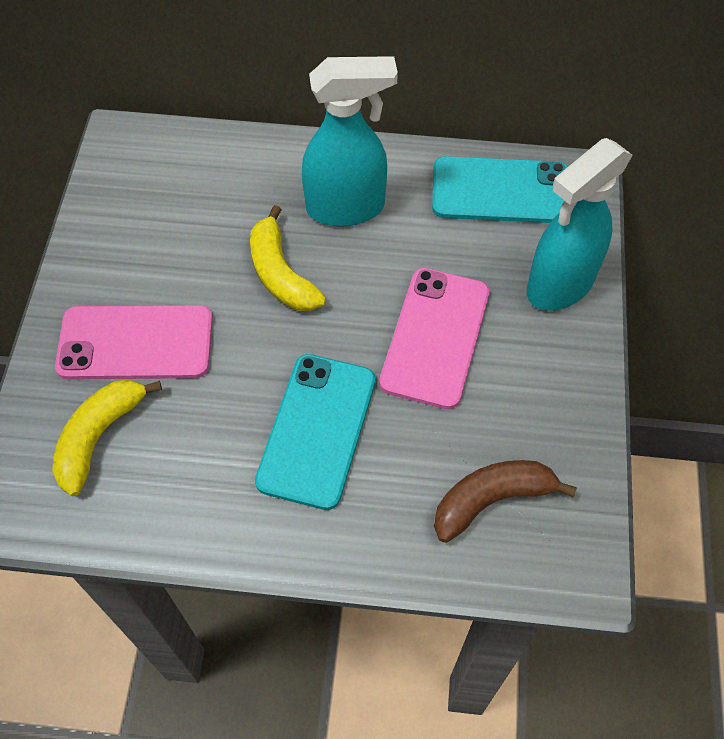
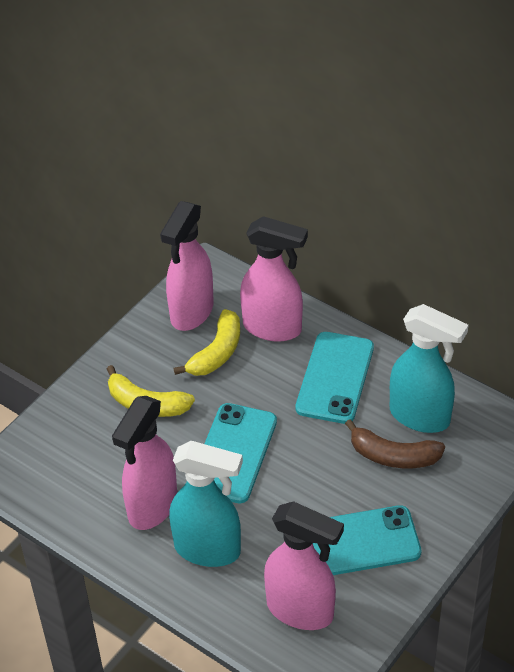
pink phone: 2 -> 0
pink spray bottle: 0 -> 4
turquoise phone: 2 -> 3

